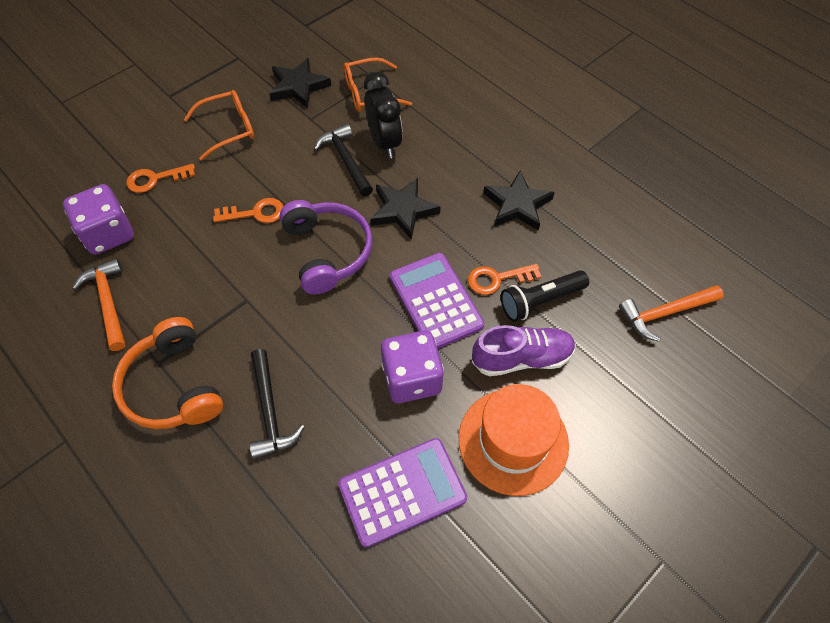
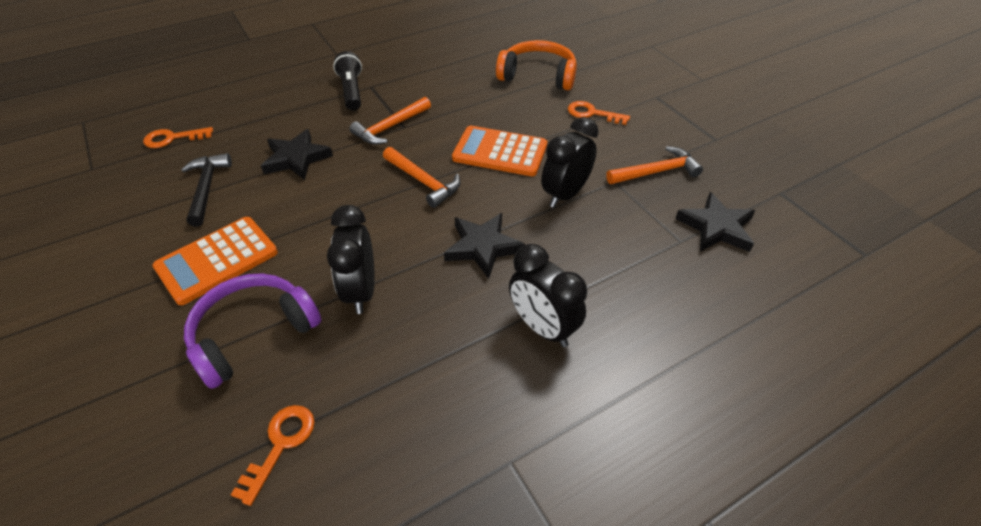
black clock: 1 -> 3
black hammer: 2 -> 1
orange calculator: 0 -> 2
orange glasses: 2 -> 0
orange hammer: 2 -> 3
orange hat: 1 -> 0
purple calculator: 2 -> 0
purple dice: 2 -> 0
purple shoe: 1 -> 0

